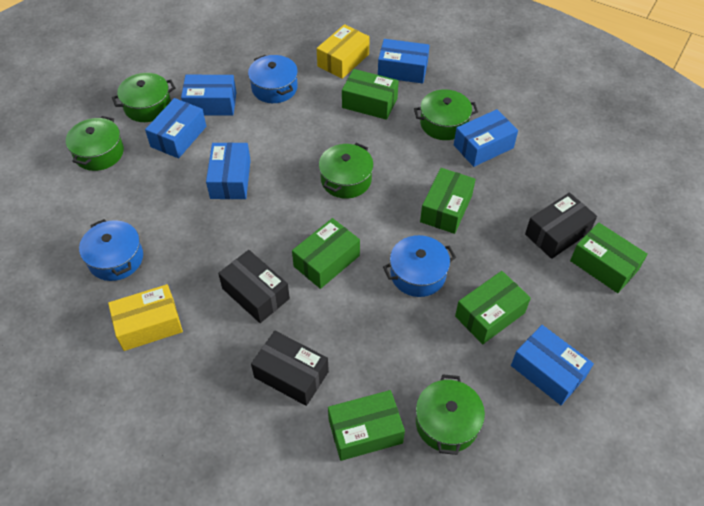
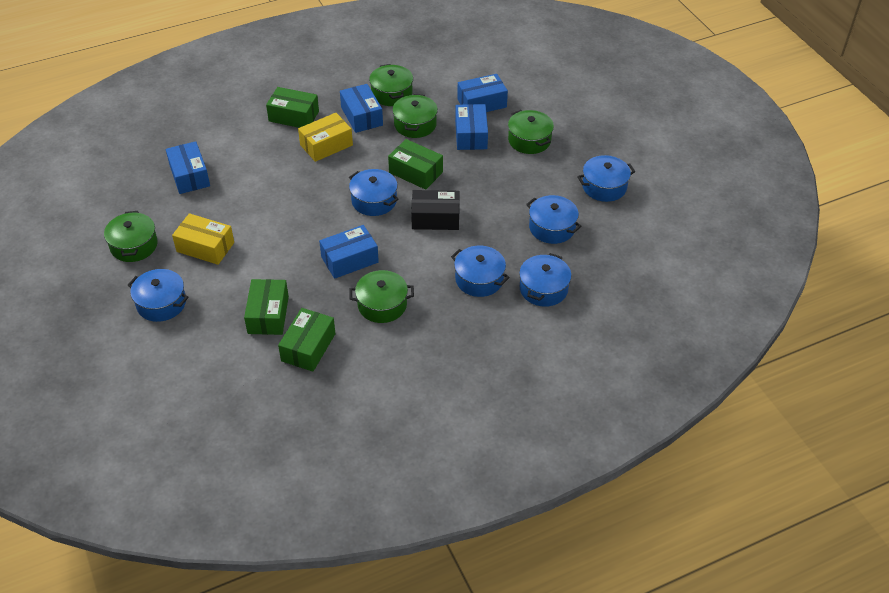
black box: 3 -> 1
blue box: 6 -> 5
blue pot: 3 -> 6
green box: 6 -> 4

